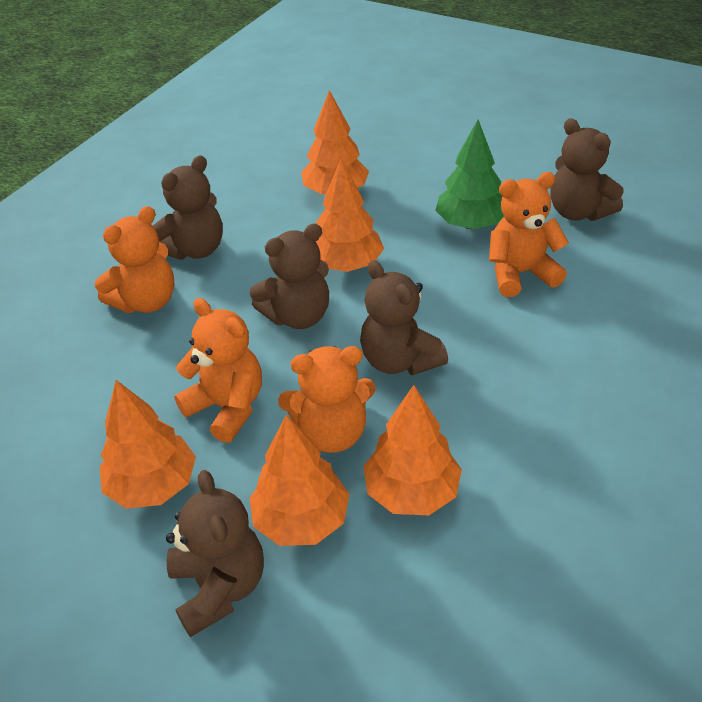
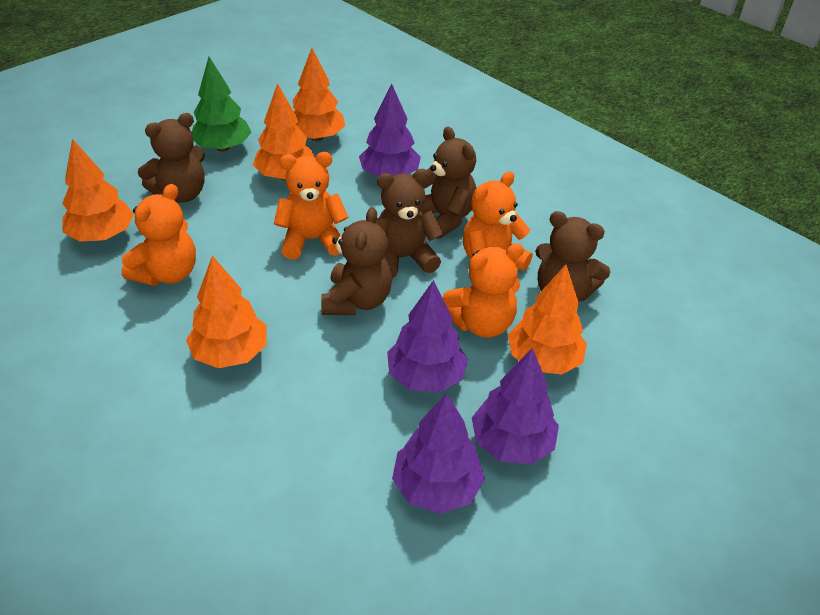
purple tree: 0 -> 4

